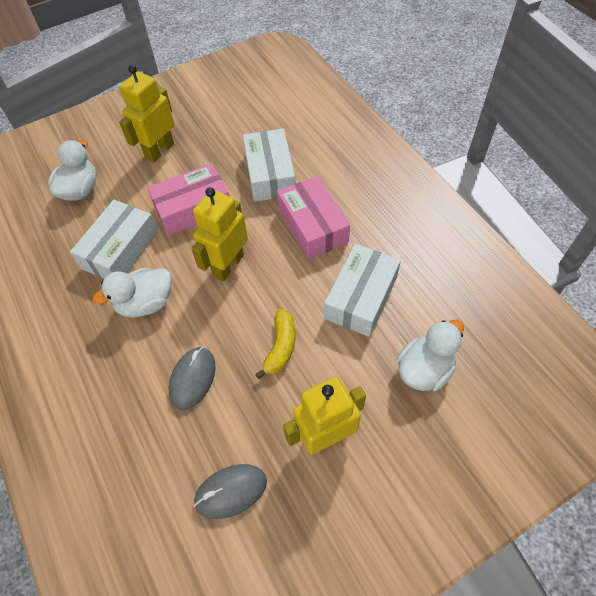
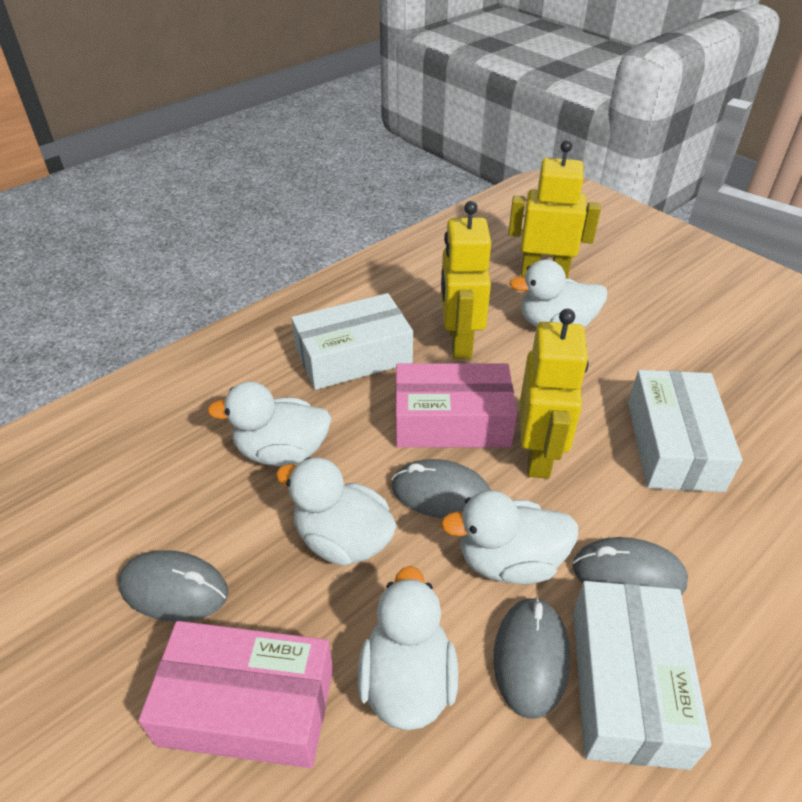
grey mouse: 2 -> 4
white duck: 3 -> 5
yellow banana: 1 -> 0

